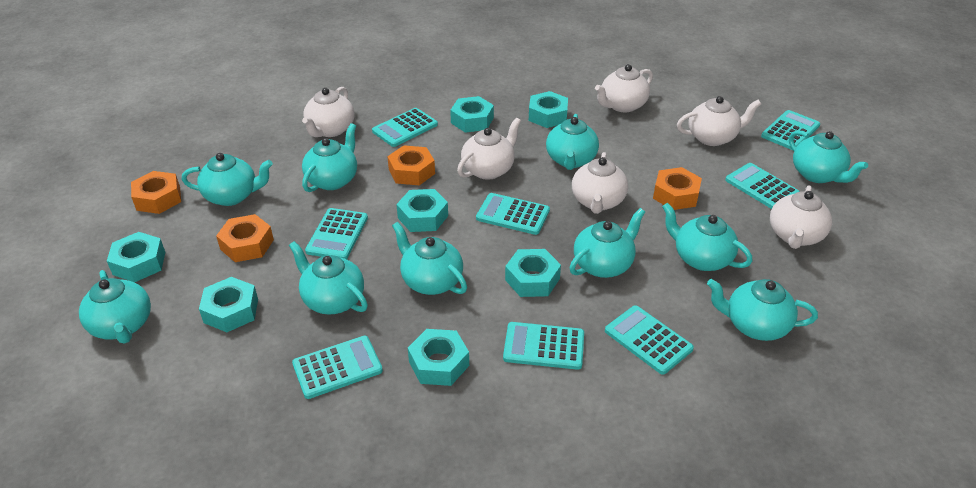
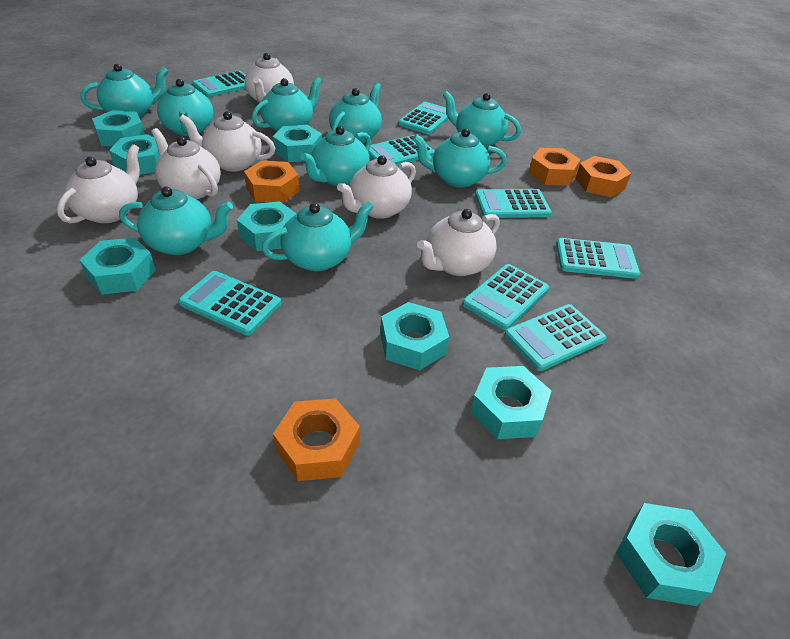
turquoise nut: 7 -> 8
turquoise teapot: 10 -> 9

